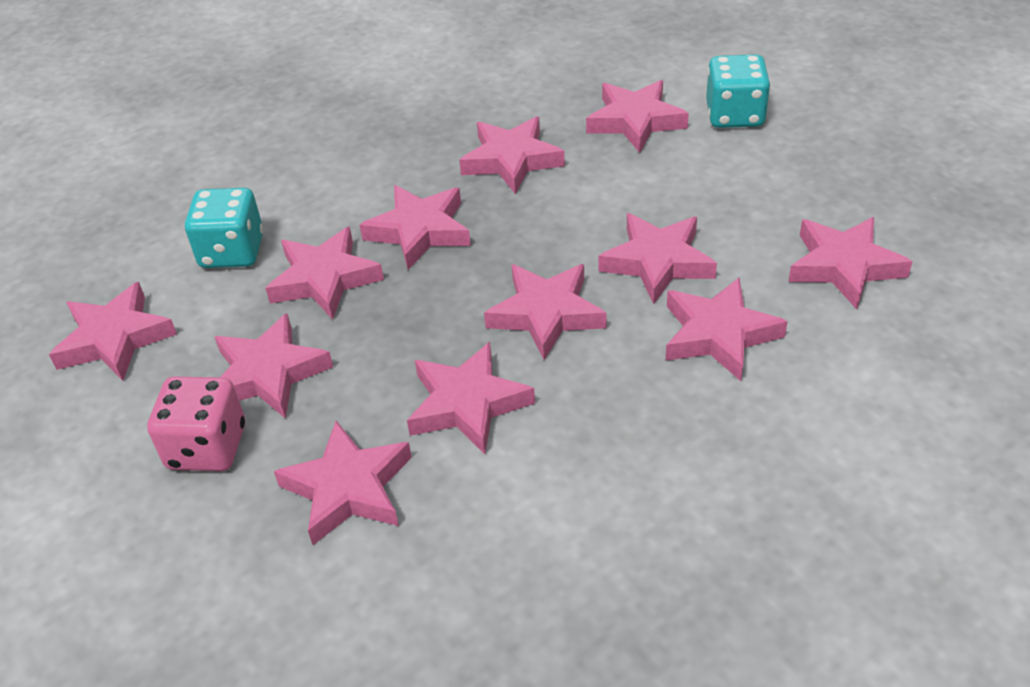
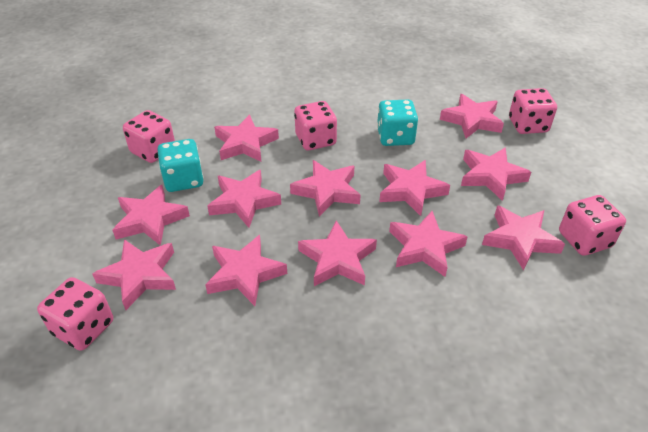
pink dice: 1 -> 5

